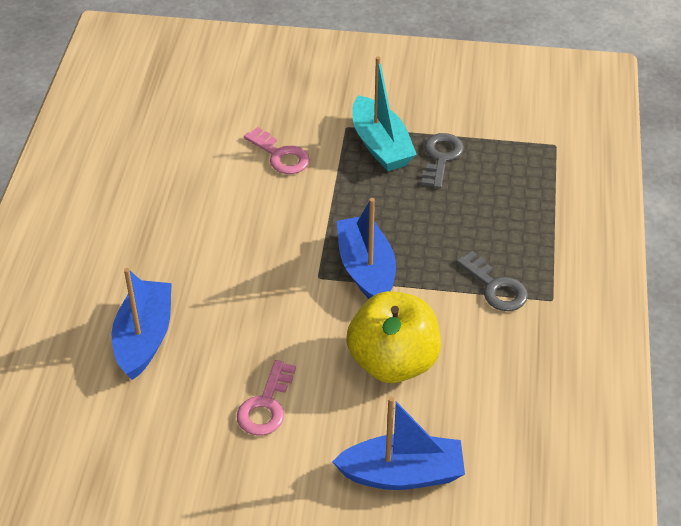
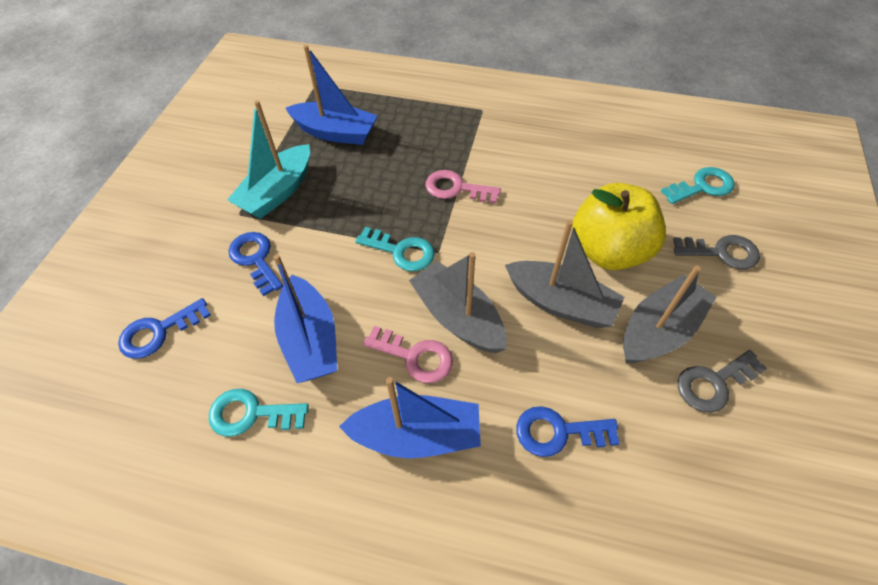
blue key: 0 -> 3
grey boat: 0 -> 3
turquoise key: 0 -> 3

